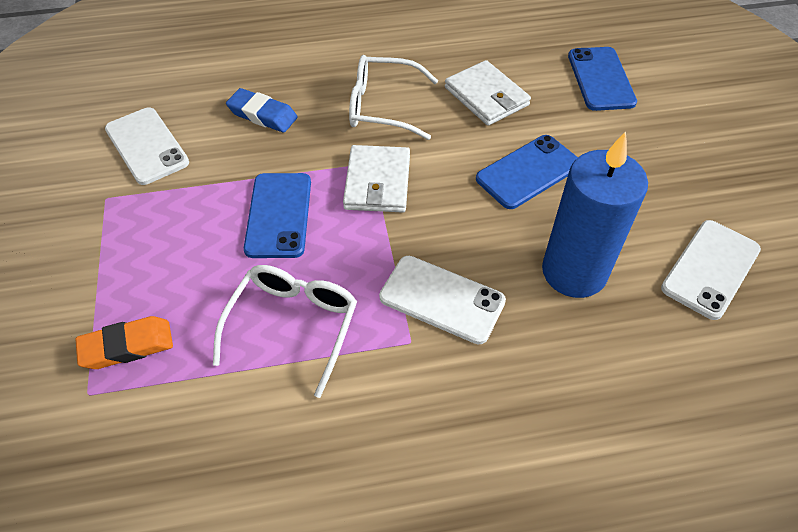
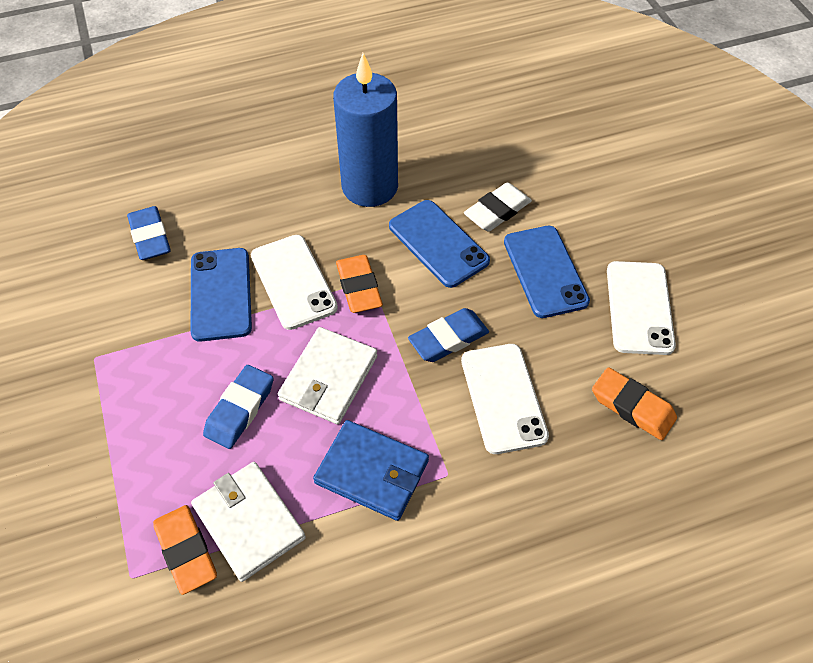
blue eraser: 1 -> 3
blue wallet: 0 -> 1
orange eraser: 1 -> 3
white eraser: 0 -> 1
white glasses: 2 -> 0

